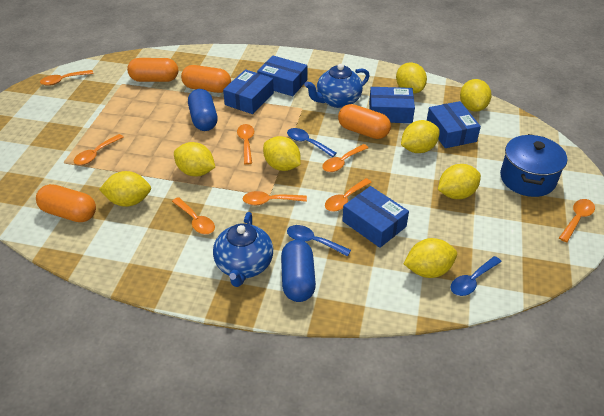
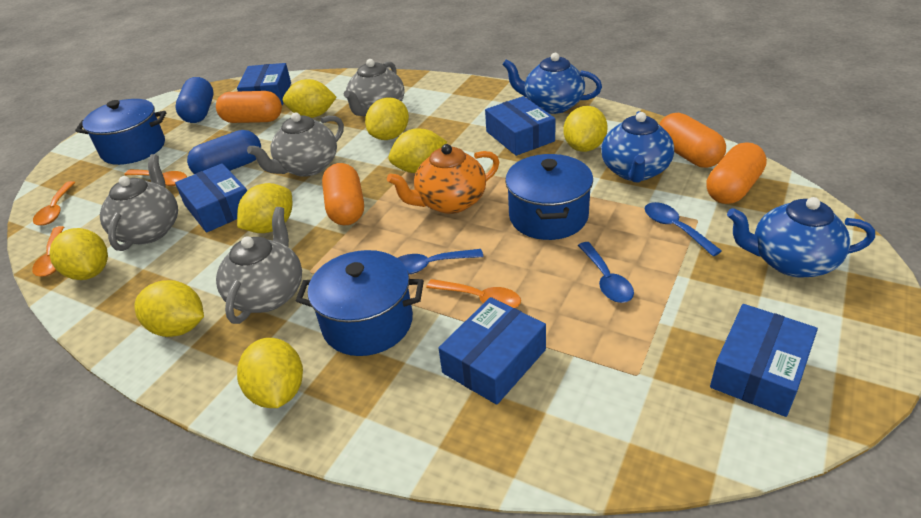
blue pot: 1 -> 3
blue teapot: 2 -> 3
grey teapot: 0 -> 4
orange spoon: 8 -> 4
orange teapot: 0 -> 1

